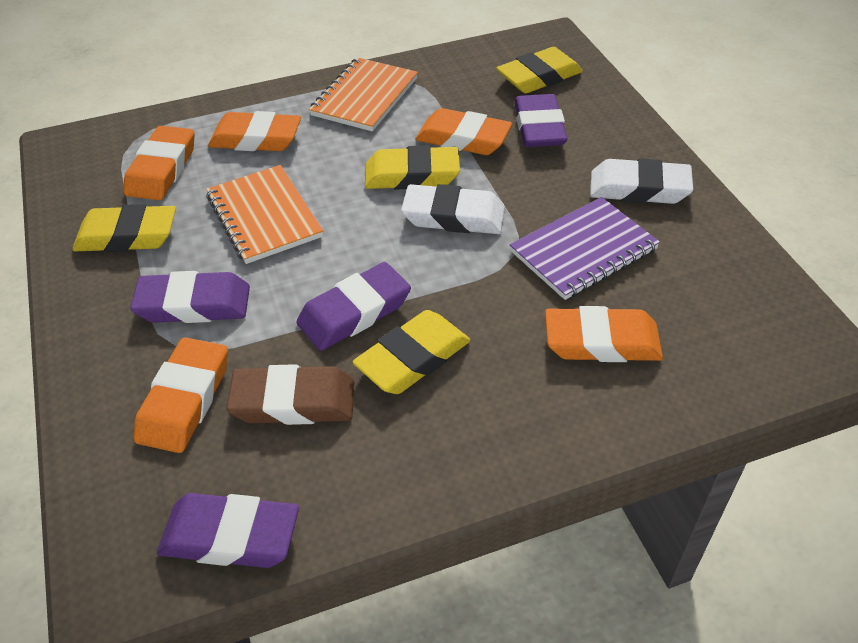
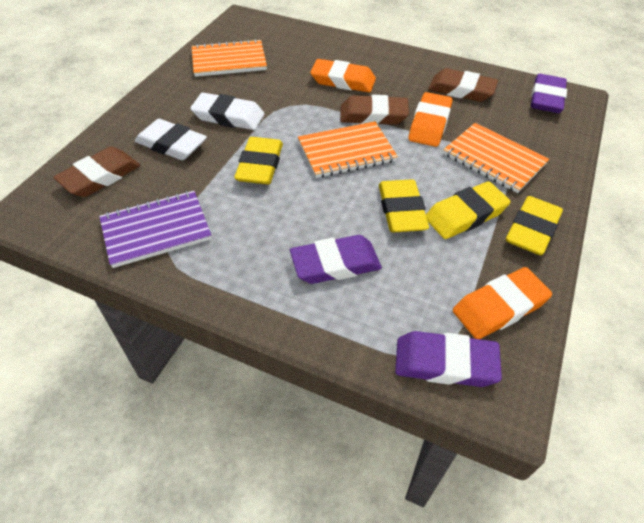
brown eraser: 1 -> 3
orange eraser: 5 -> 3
orange notebook: 2 -> 3
purple eraser: 4 -> 3

